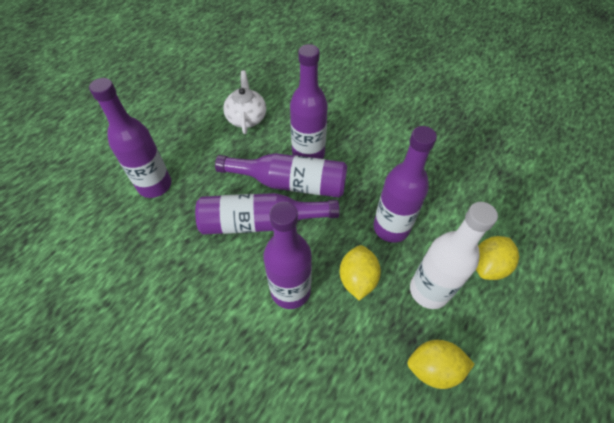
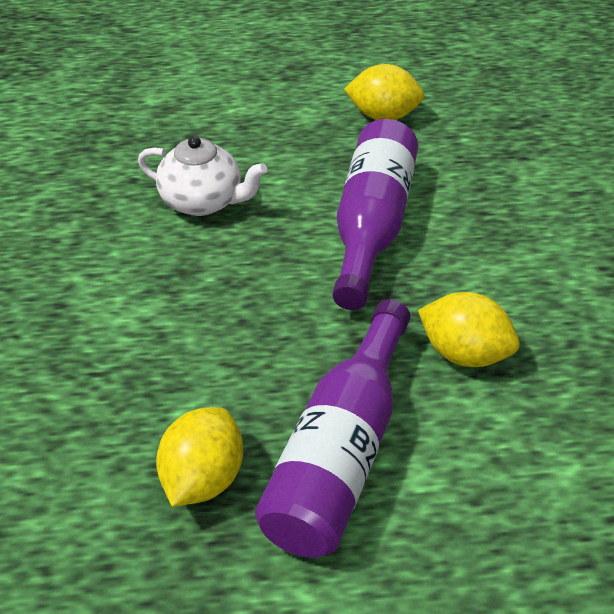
purple bottle: 6 -> 2
white bottle: 1 -> 0

